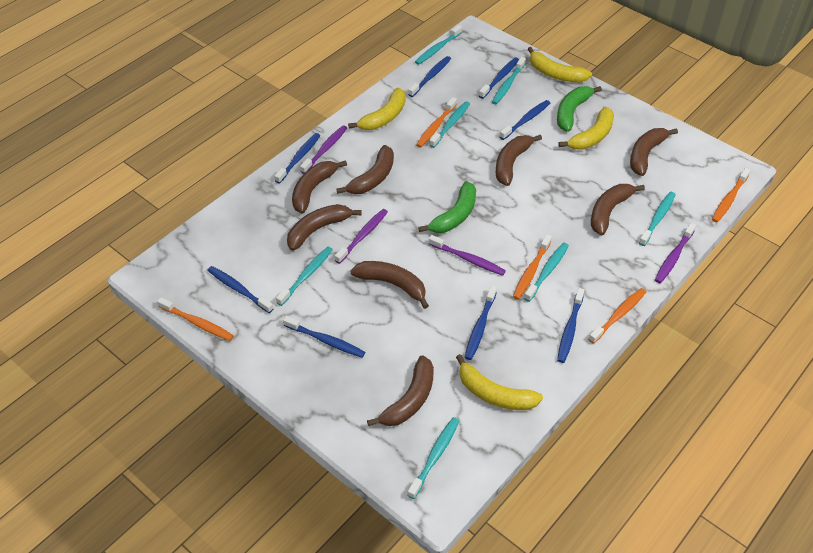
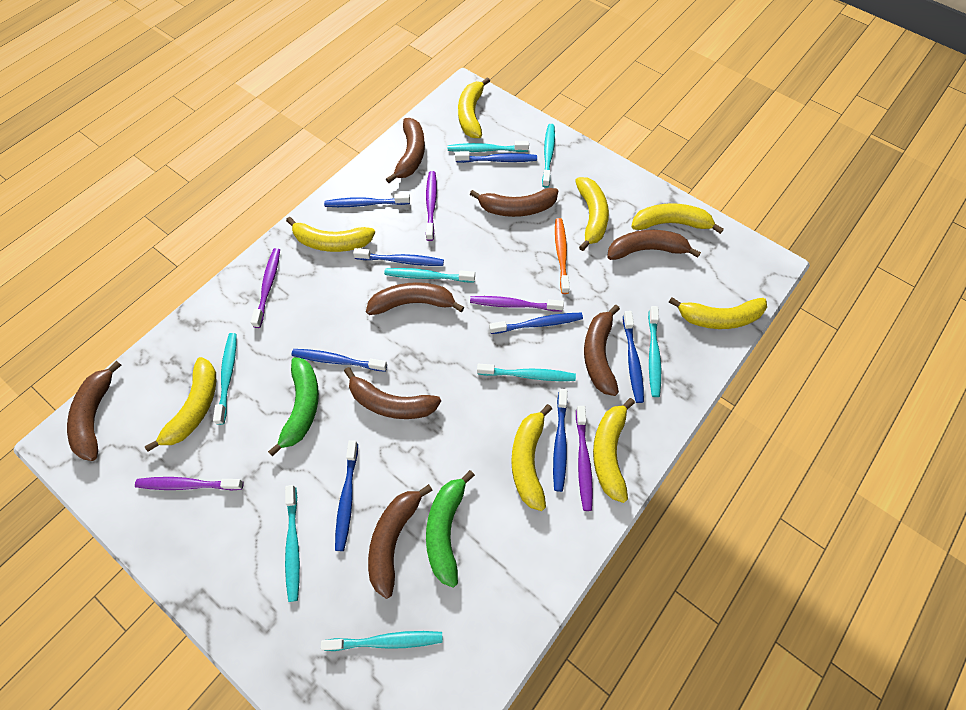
orange toothbrush: 5 -> 1
purple toothbrush: 4 -> 5
turquoise toothbrush: 7 -> 8
yellow banana: 4 -> 8

